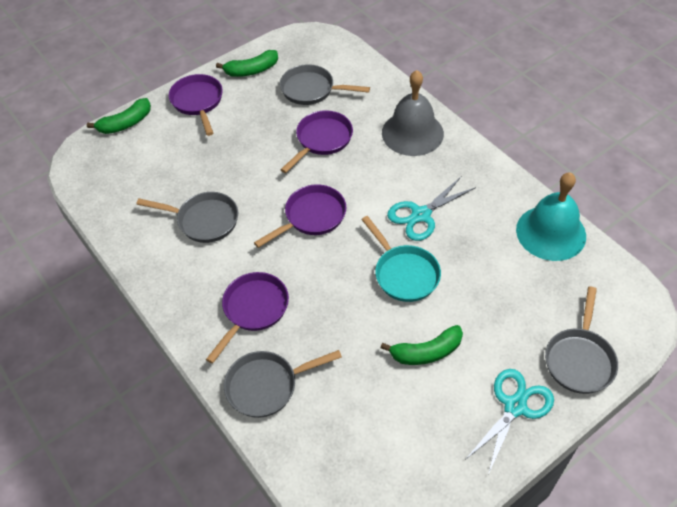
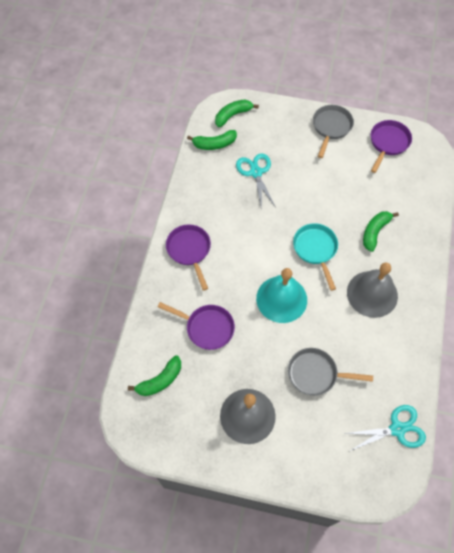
green banana: 3 -> 4
grey bell: 1 -> 2
grey pan: 4 -> 2
purple pan: 4 -> 3

